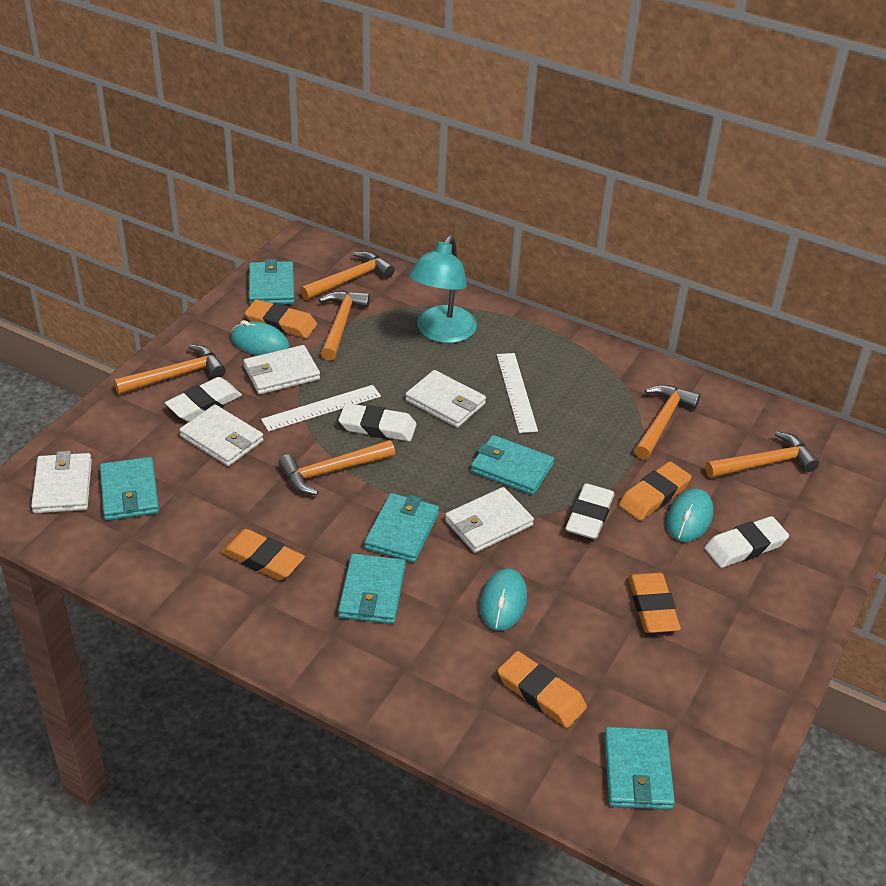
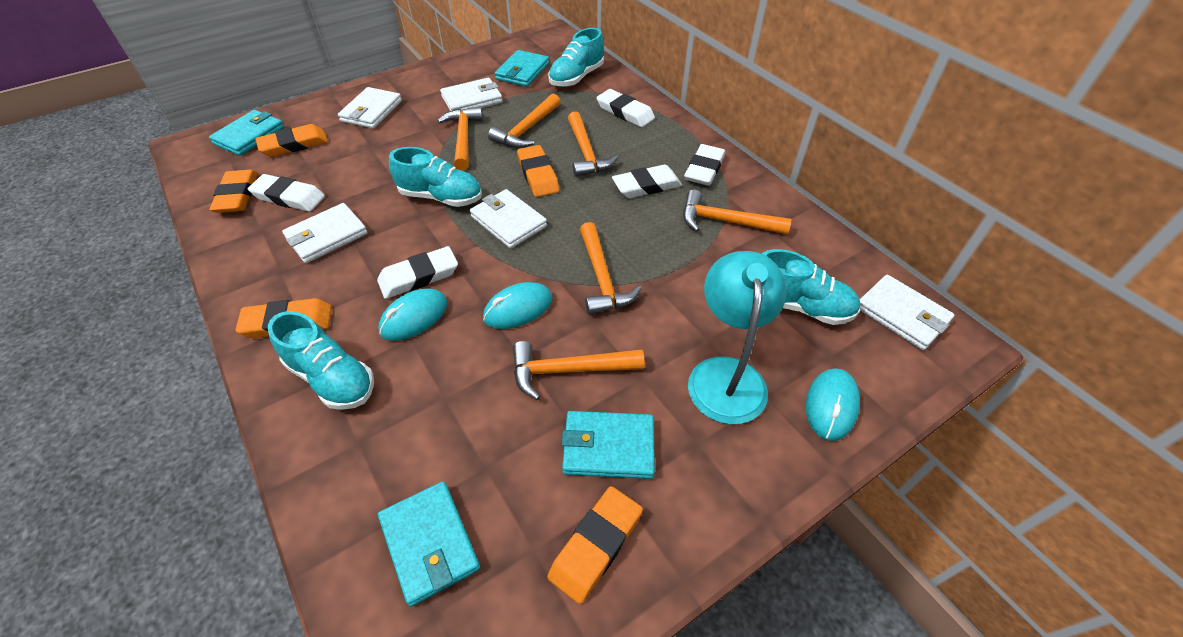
turquoise shoe: 0 -> 4
turquoise wallet: 6 -> 4
white eraser: 4 -> 5
white ruler: 2 -> 0

